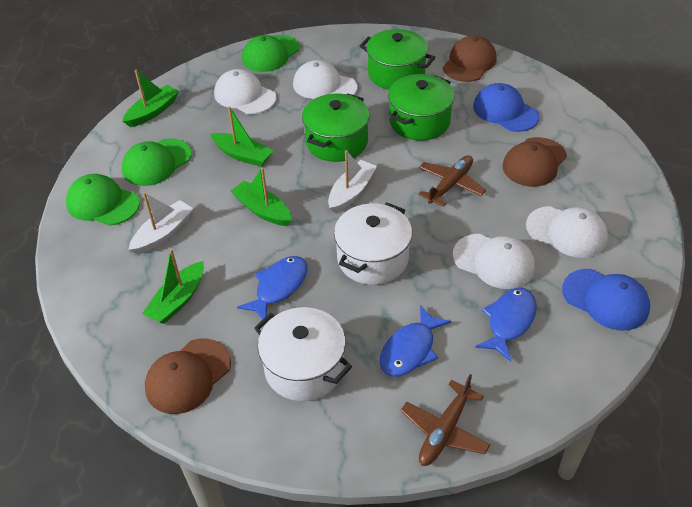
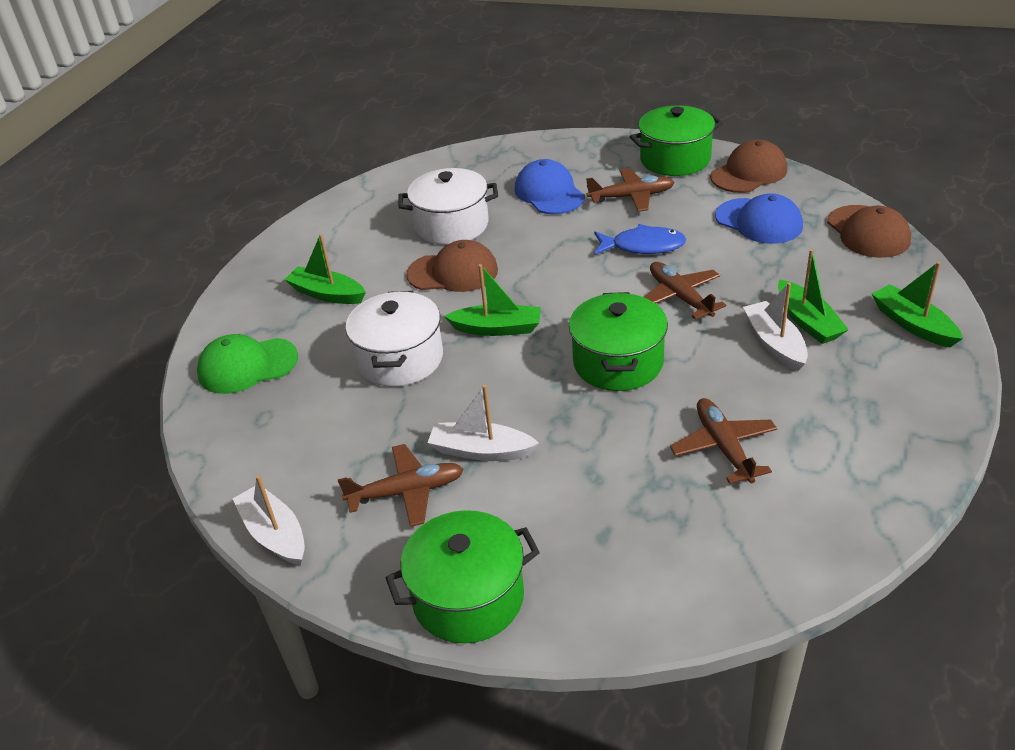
blue fish: 3 -> 1
brown plane: 2 -> 4
green cap: 3 -> 1
white boat: 2 -> 3
white cap: 4 -> 0

